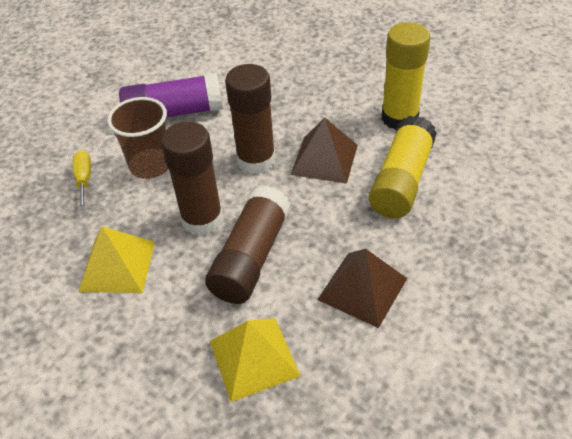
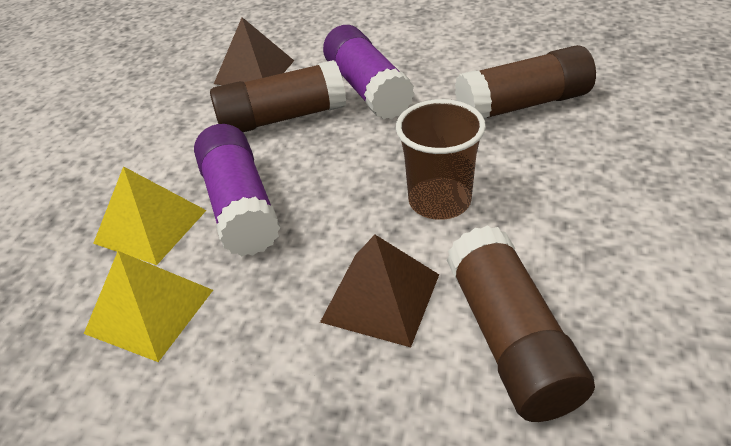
purple glue stick: 1 -> 2
yellow glue stick: 2 -> 0
yellow screwdriver: 1 -> 0

